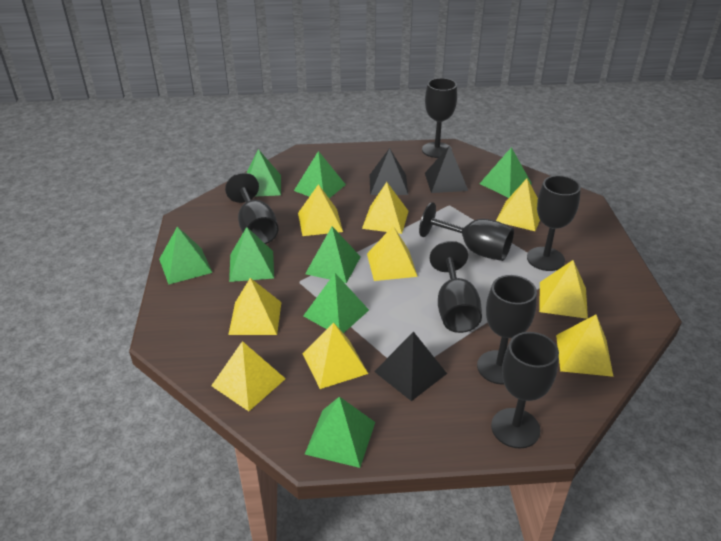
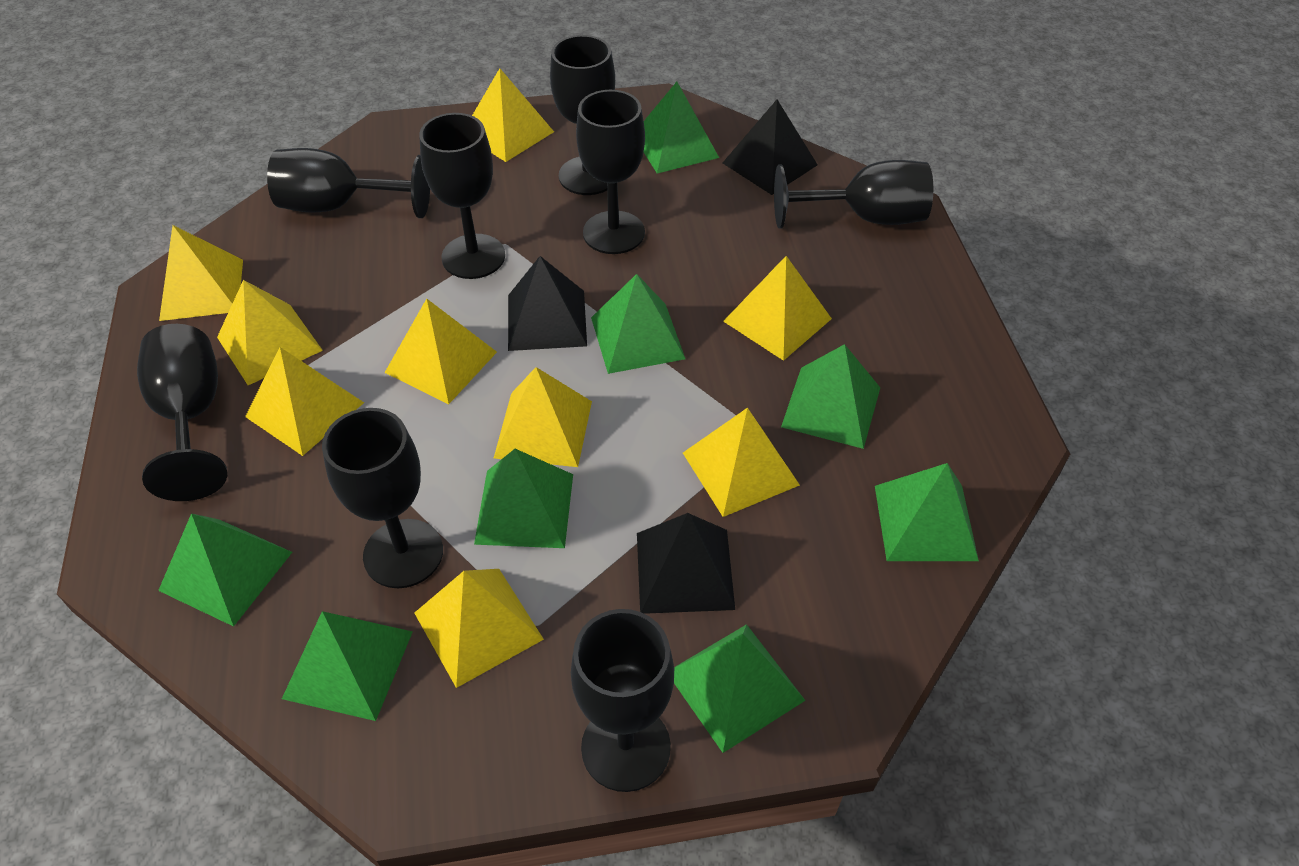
black goblet: 7 -> 8

